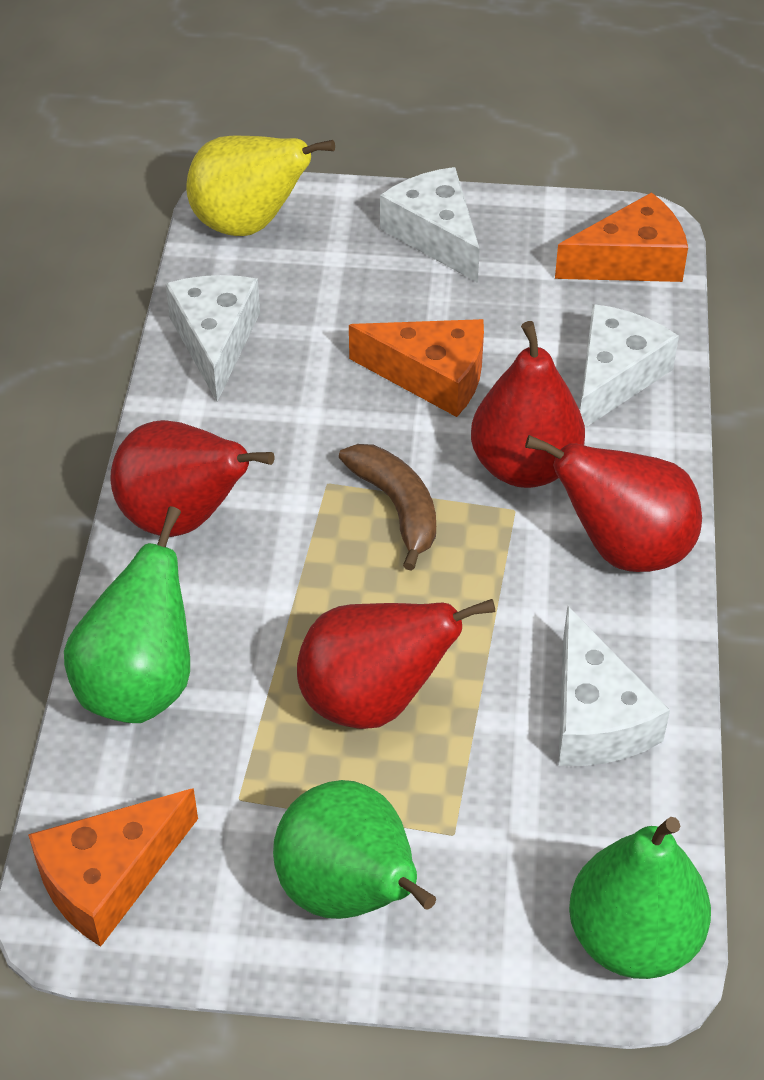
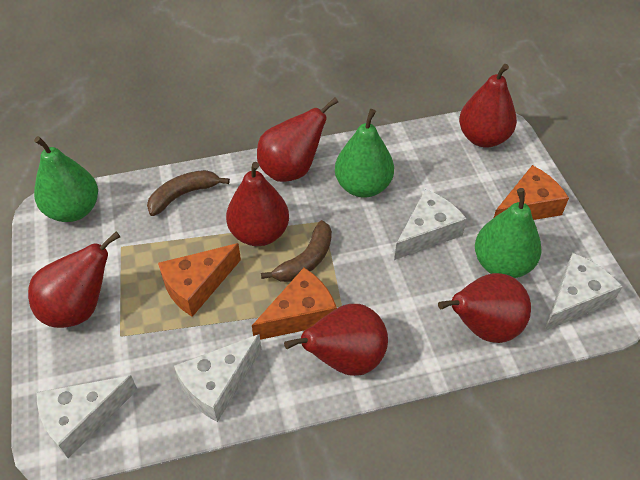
brown banana: 1 -> 2
red pear: 4 -> 6
yellow pear: 1 -> 0

